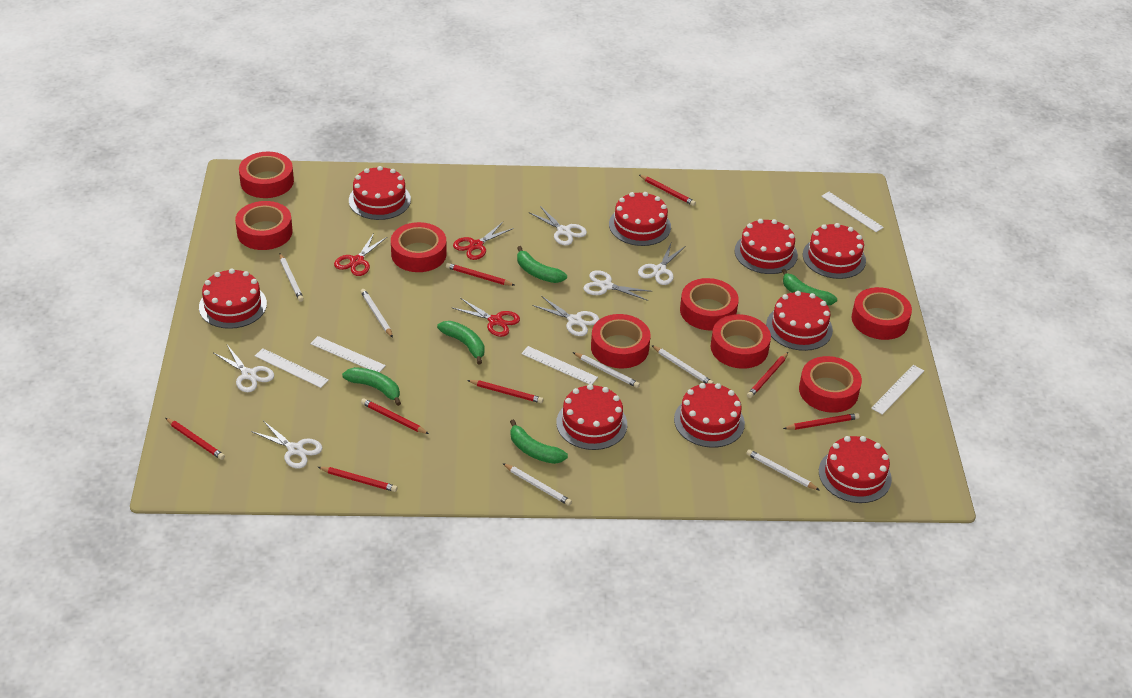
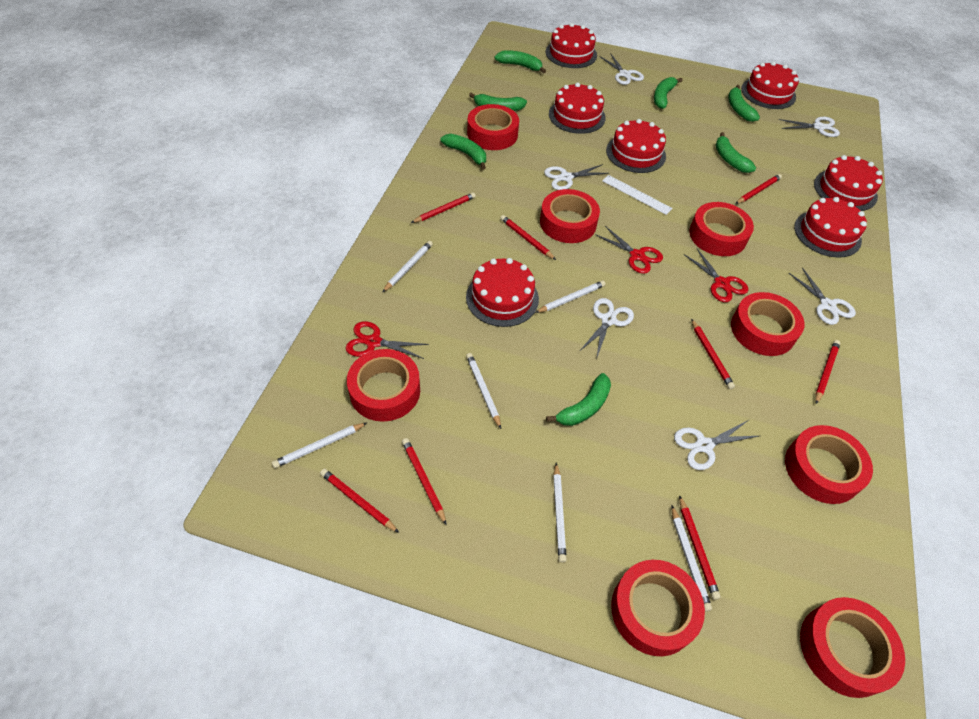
green banana: 5 -> 7
red cake: 9 -> 7
white ruler: 5 -> 1

